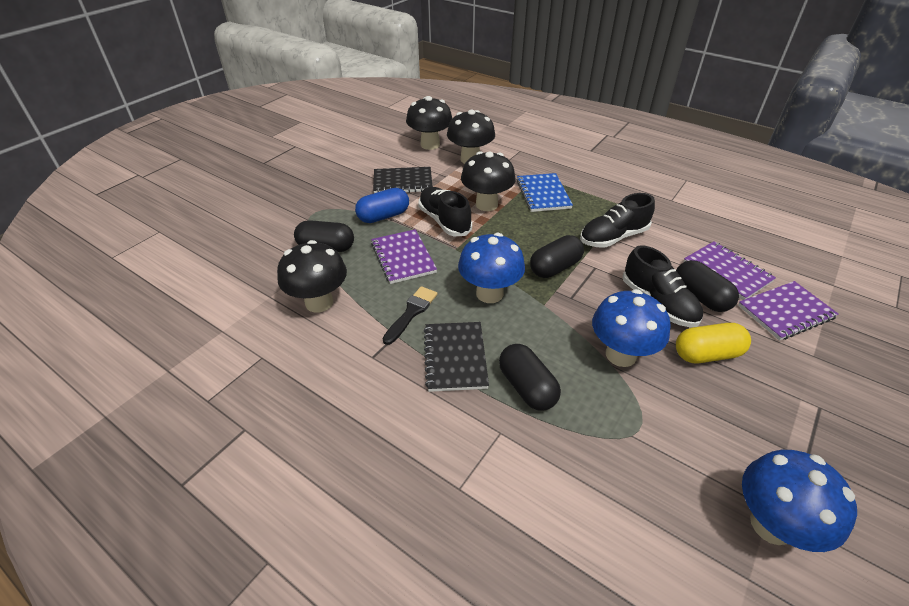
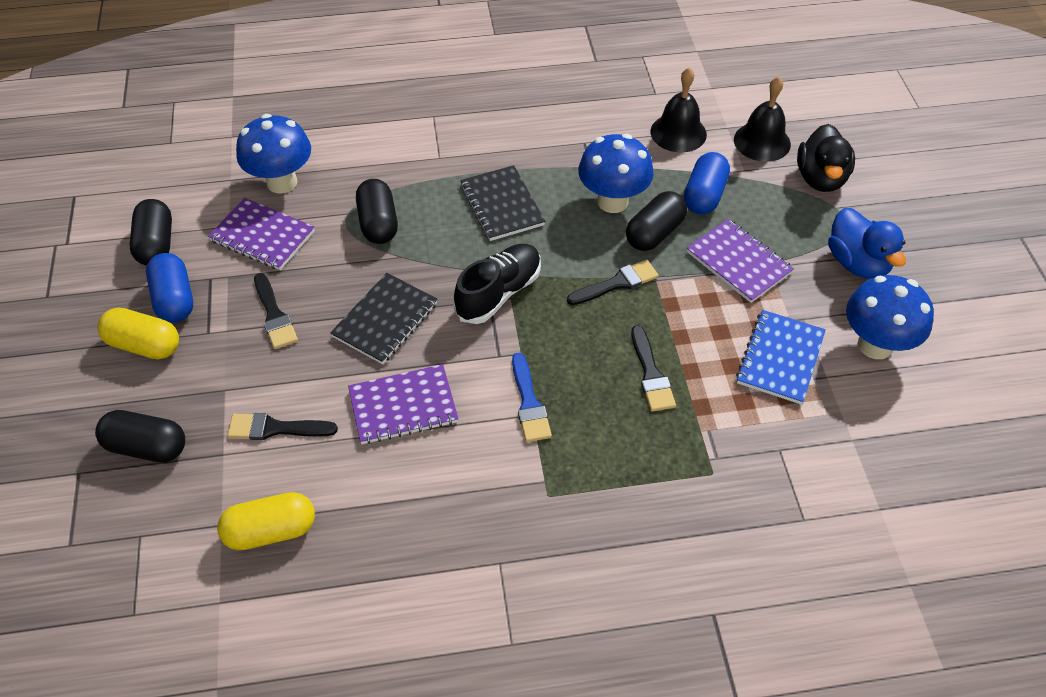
black bell: 0 -> 2
black brush: 1 -> 4
black duck: 0 -> 1
black mushroom: 4 -> 0
black shoe: 3 -> 1
blue brush: 0 -> 1
blue capsule: 1 -> 2
blue duck: 0 -> 1
yellow capsule: 1 -> 2

